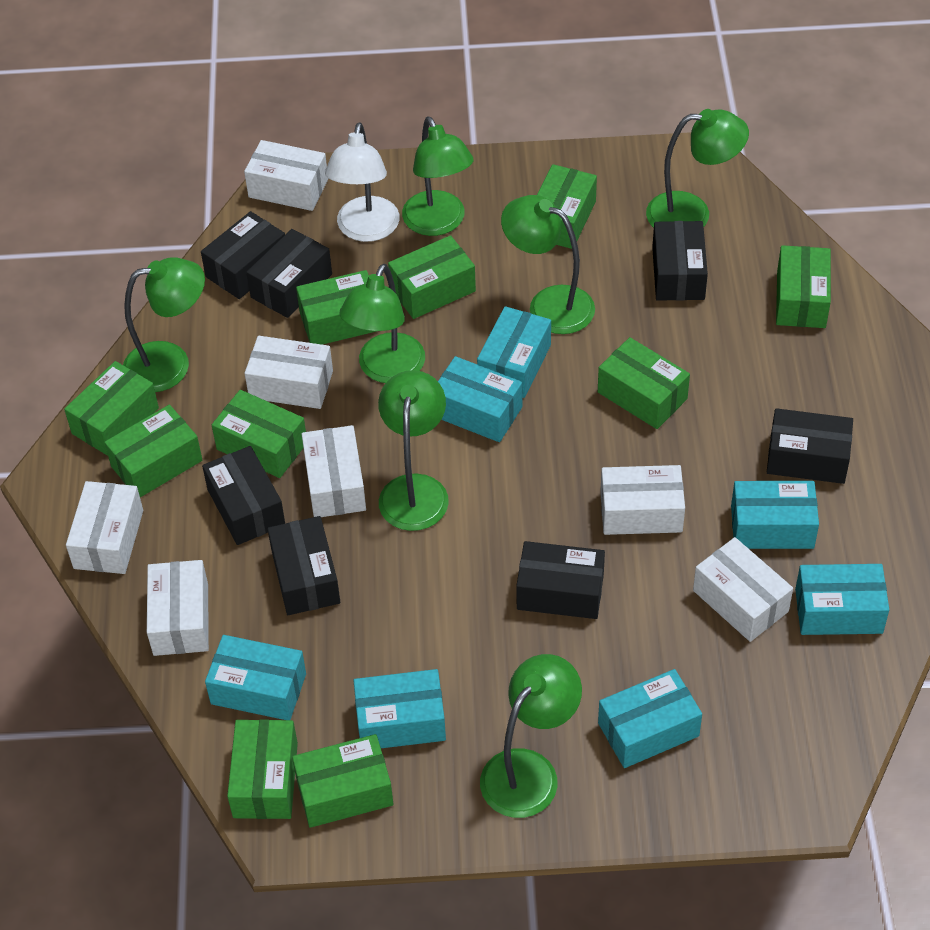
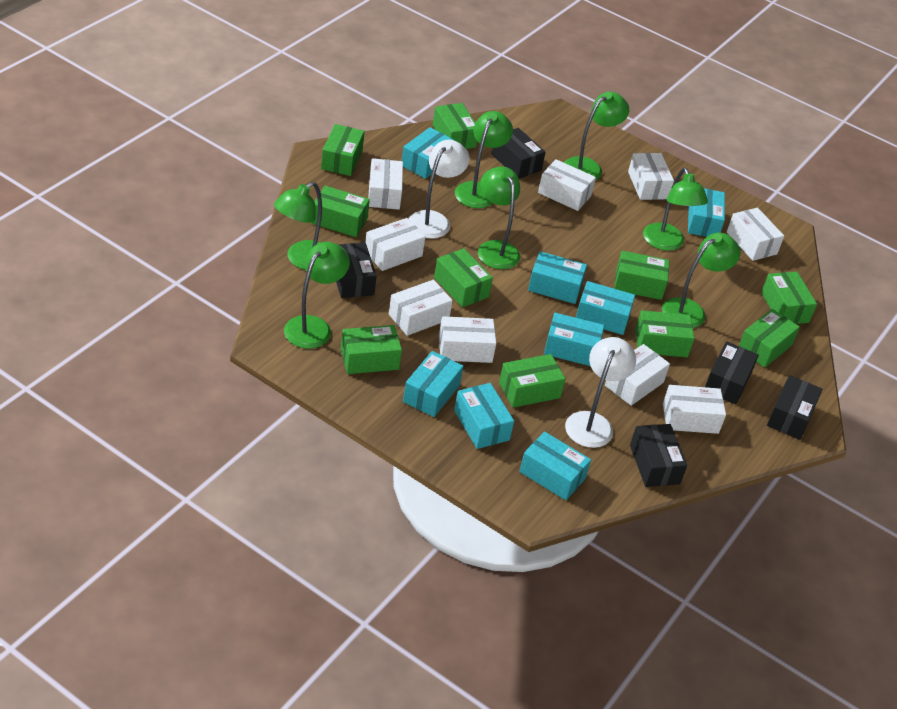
black box: 7 -> 5
turquoise box: 7 -> 8
white box: 7 -> 9
white lamp: 1 -> 2

